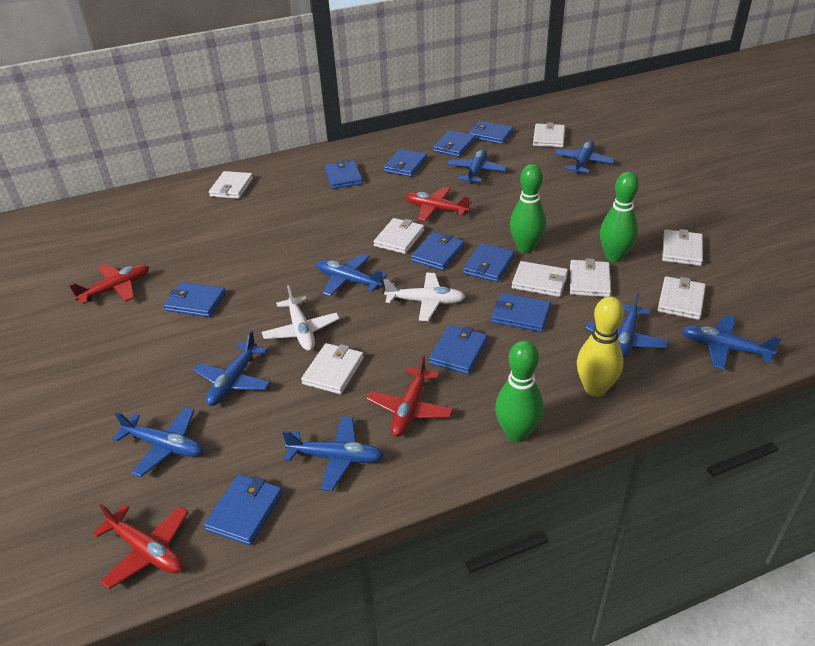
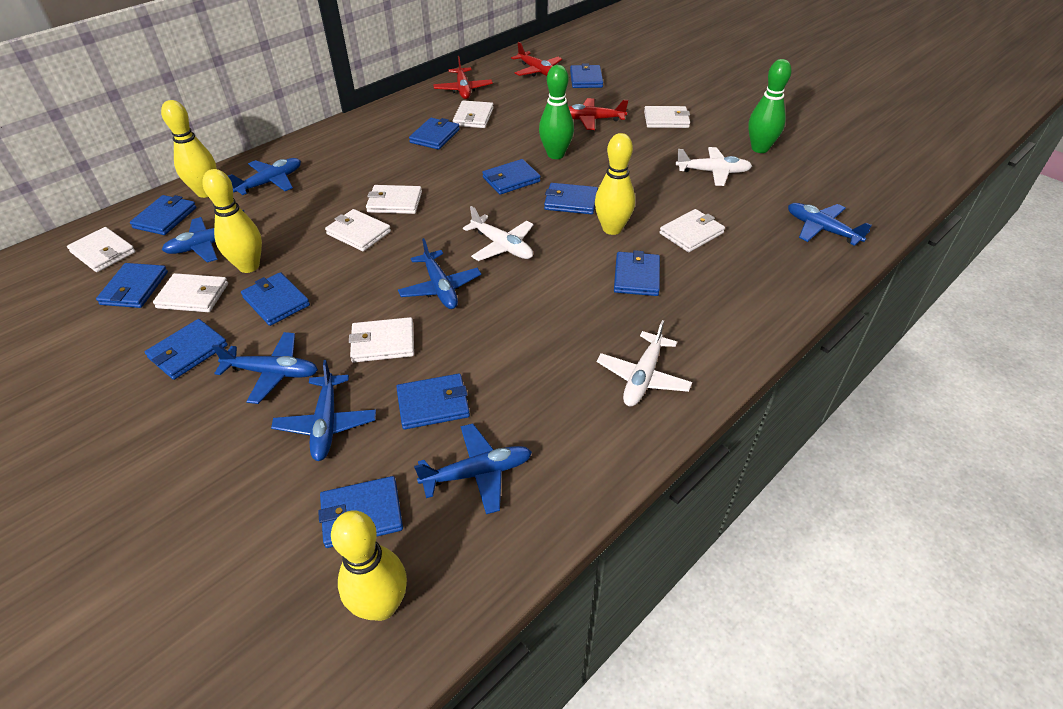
blue plane: 8 -> 7
blue wallet: 10 -> 11
green bowling pin: 3 -> 2
red plane: 4 -> 3
white plane: 2 -> 3
yellow bowling pin: 1 -> 4

